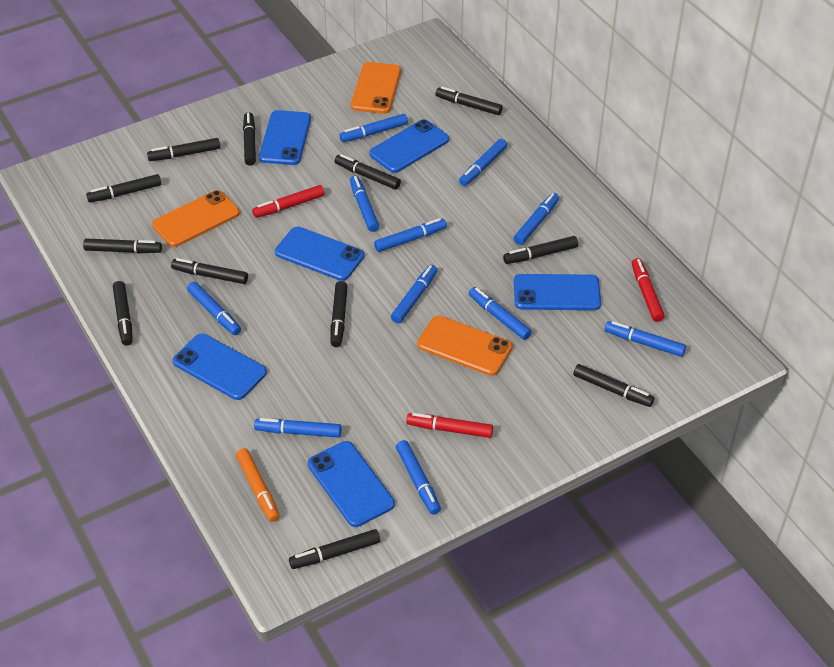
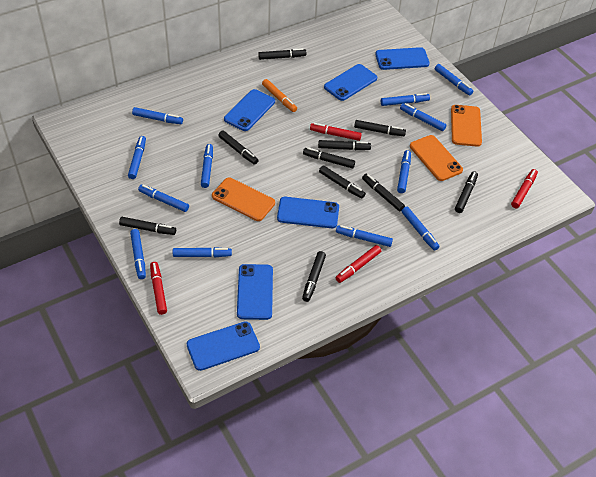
black marker: 12 -> 10
blue marker: 11 -> 12
red marker: 3 -> 4

